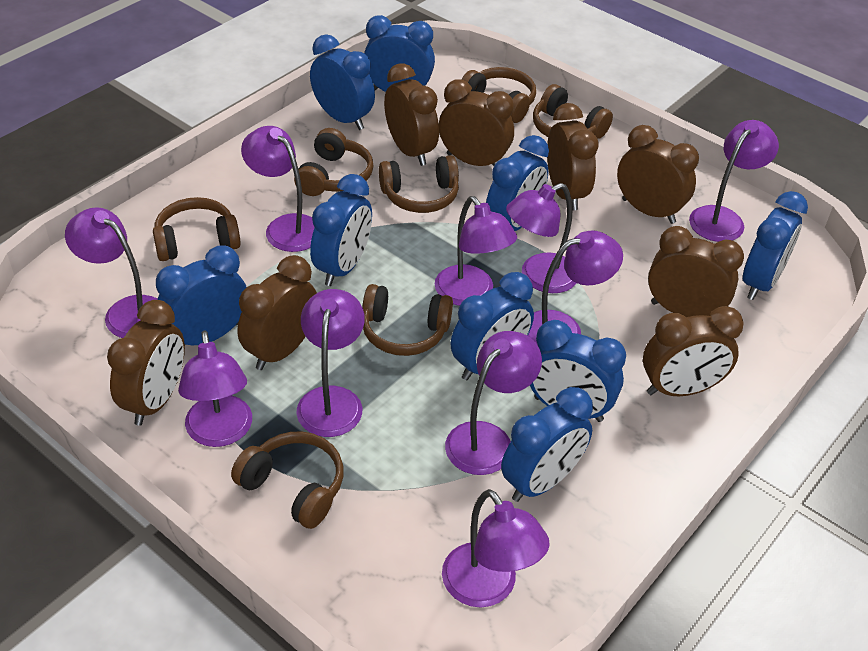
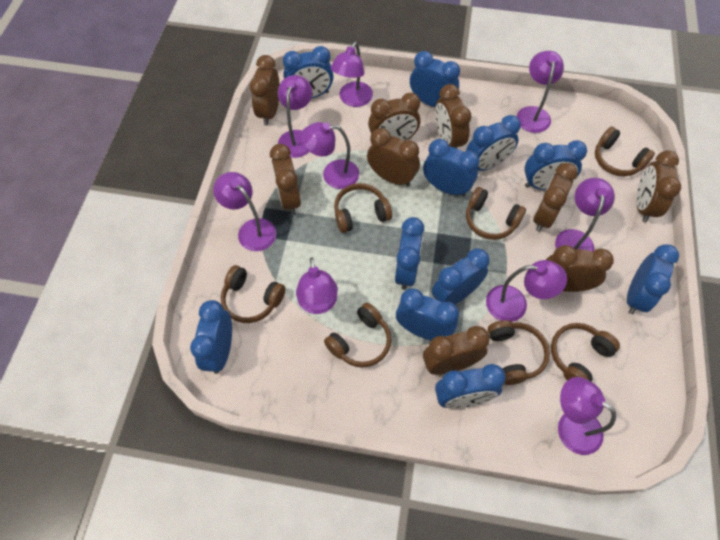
blue clock: 9 -> 11
brown clock: 8 -> 9
purple lamp: 10 -> 9

